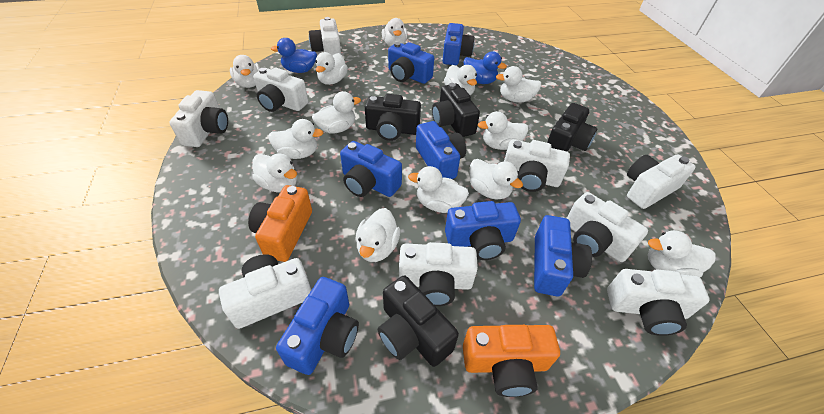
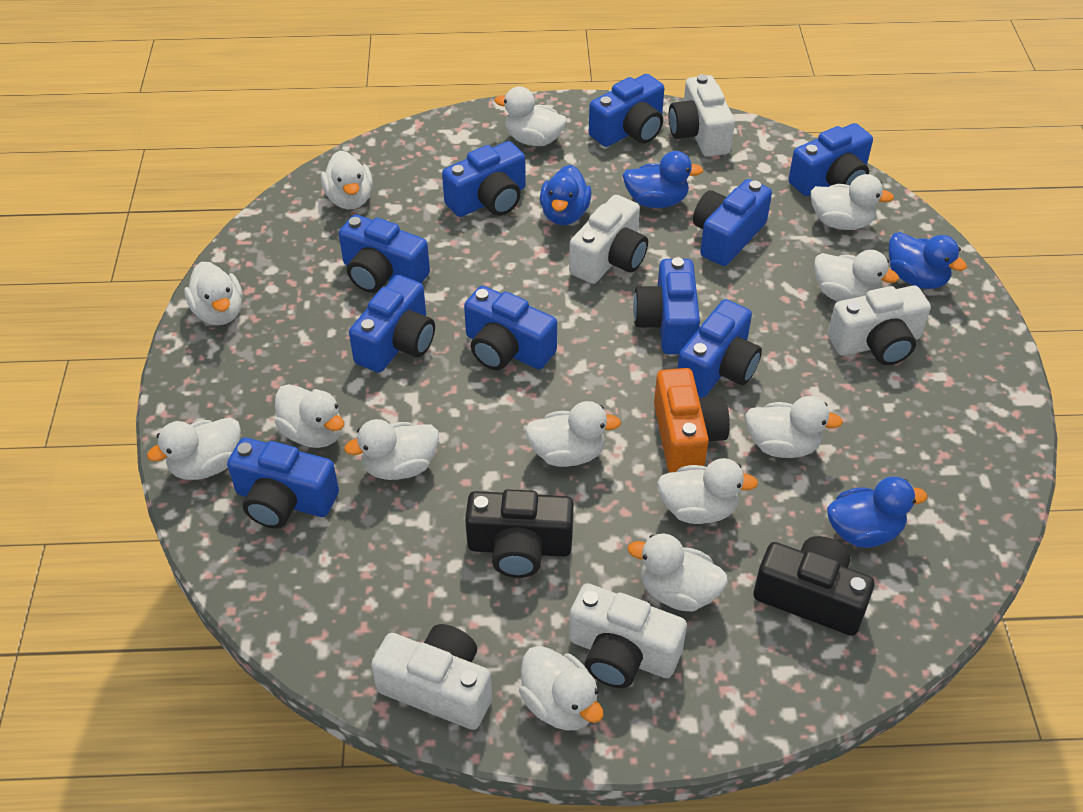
black camera: 4 -> 2
blue camera: 7 -> 10
blue duck: 2 -> 4
orange camera: 2 -> 1
white camera: 9 -> 5

